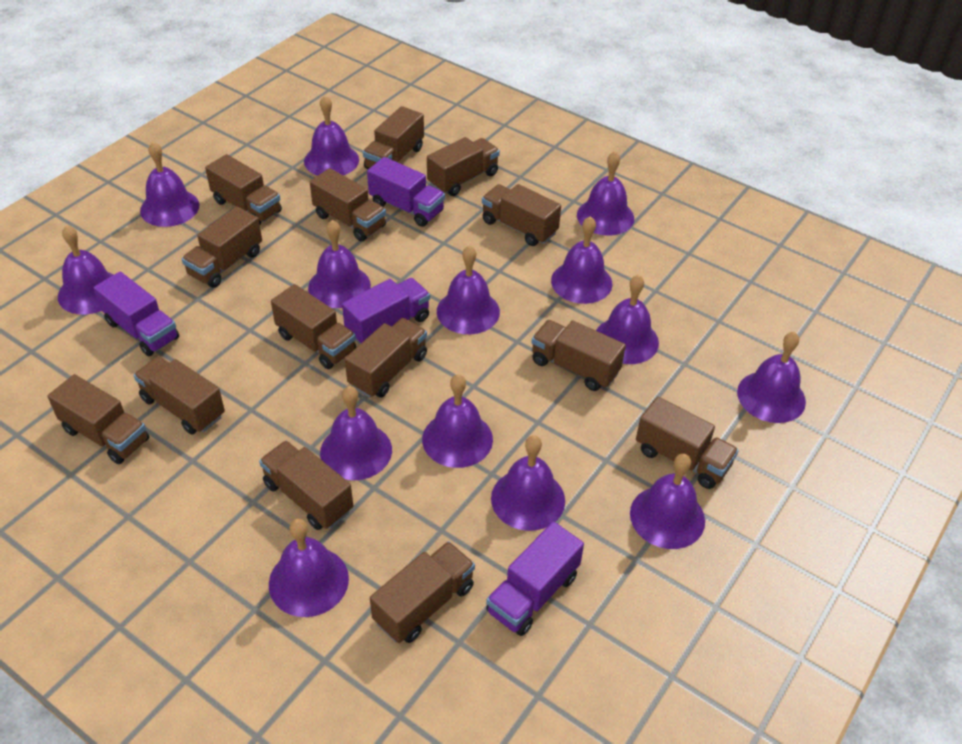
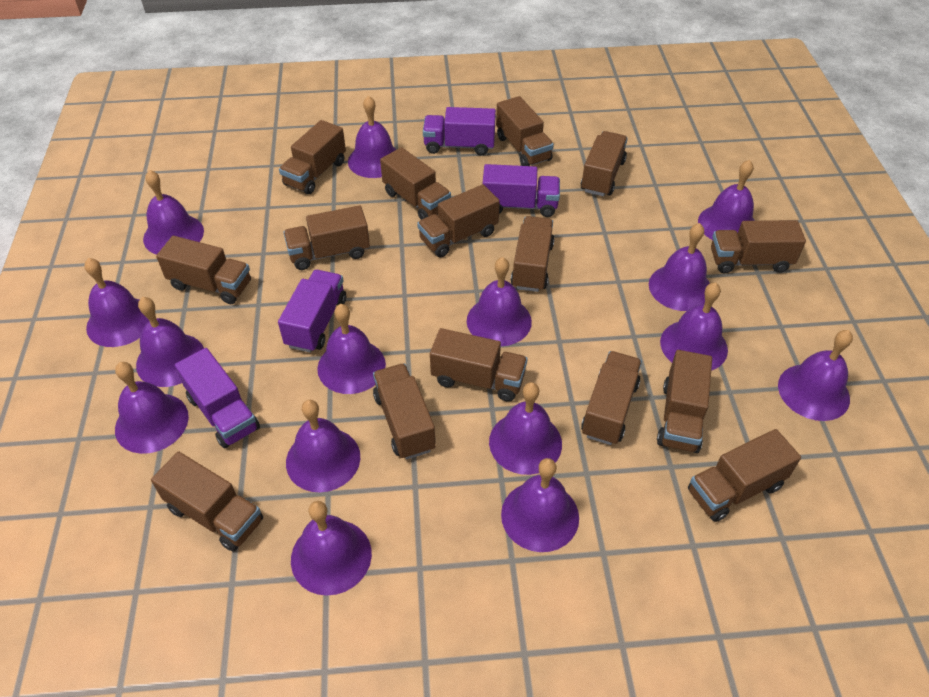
brown truck: 14 -> 15
purple bell: 14 -> 15

